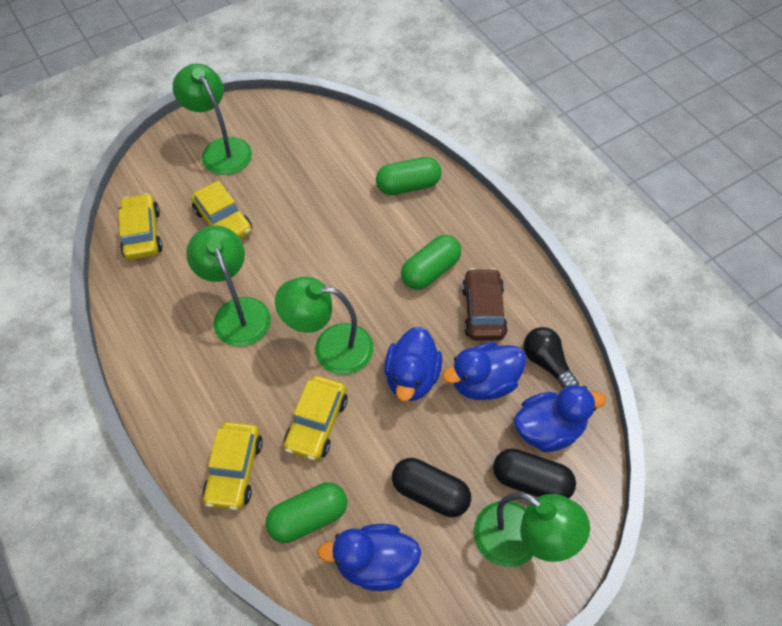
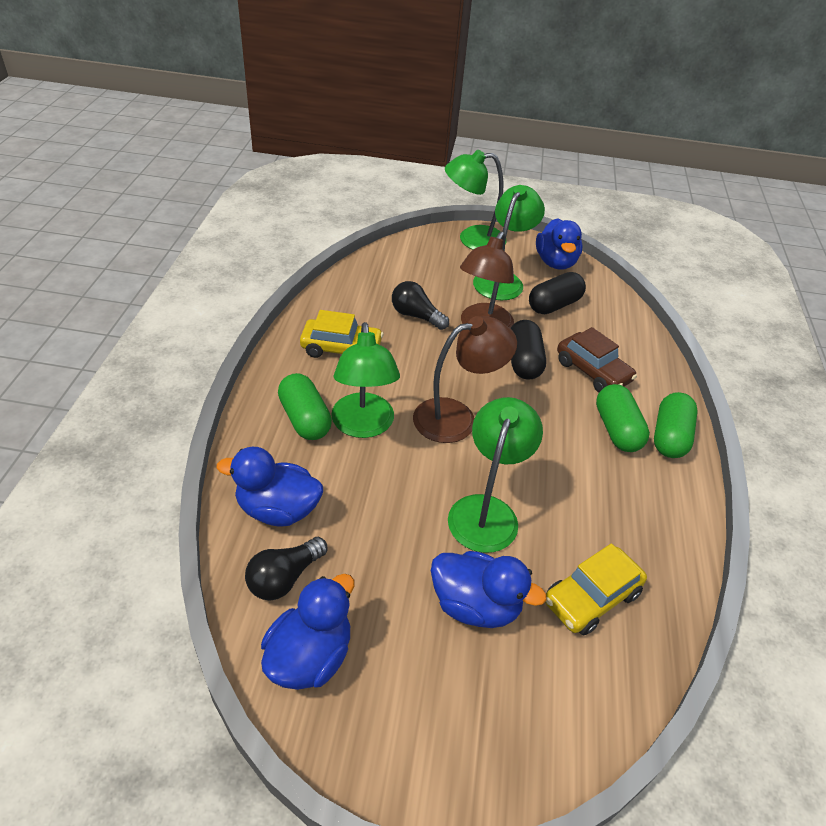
black light bulb: 1 -> 2
brown lamp: 0 -> 2
yellow car: 4 -> 2

